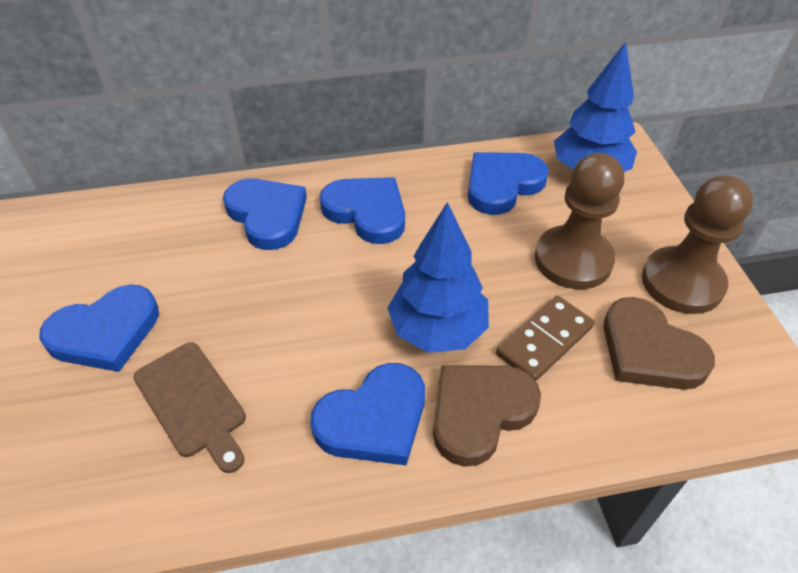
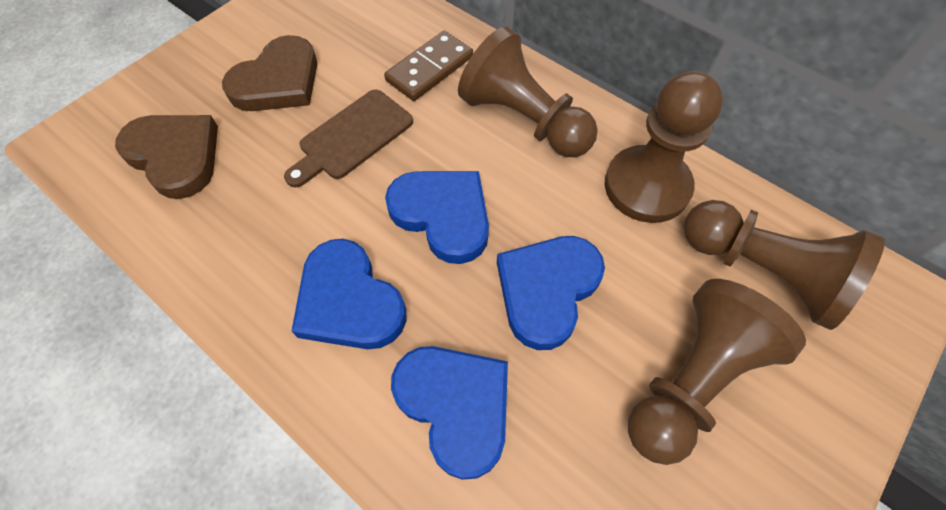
blue heart: 5 -> 4
blue tree: 2 -> 0
brown pawn: 2 -> 4

